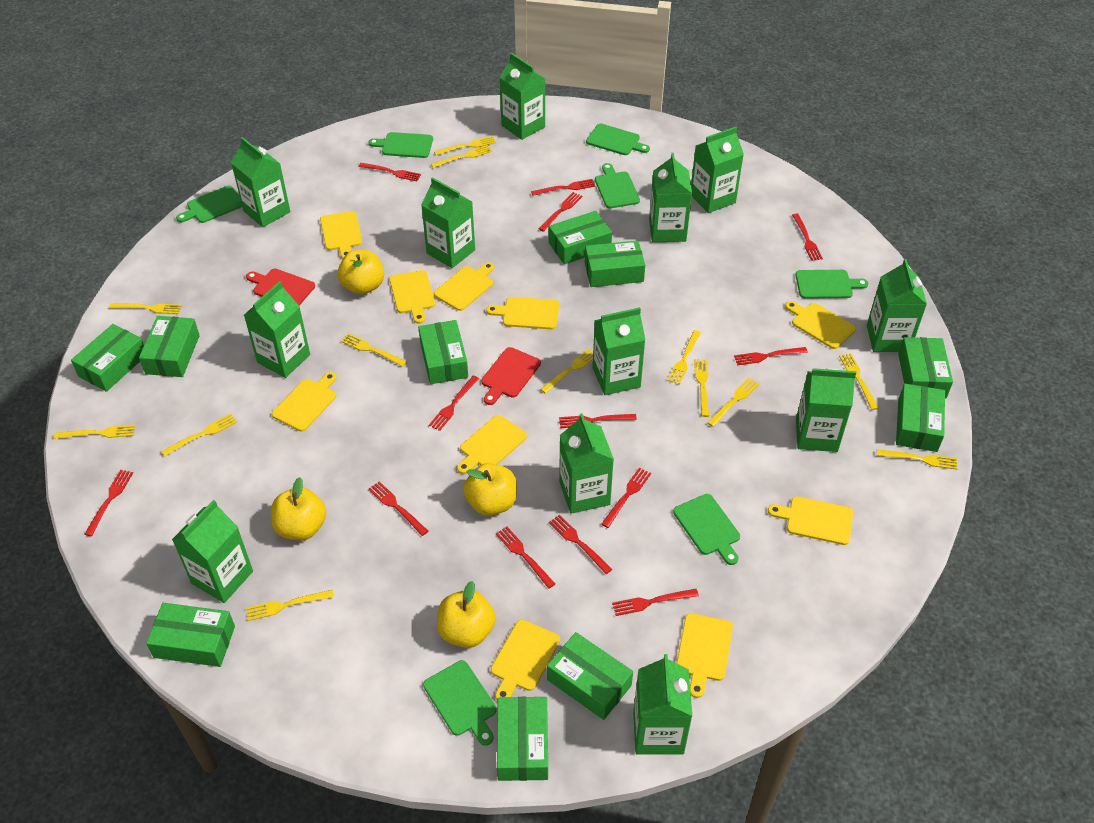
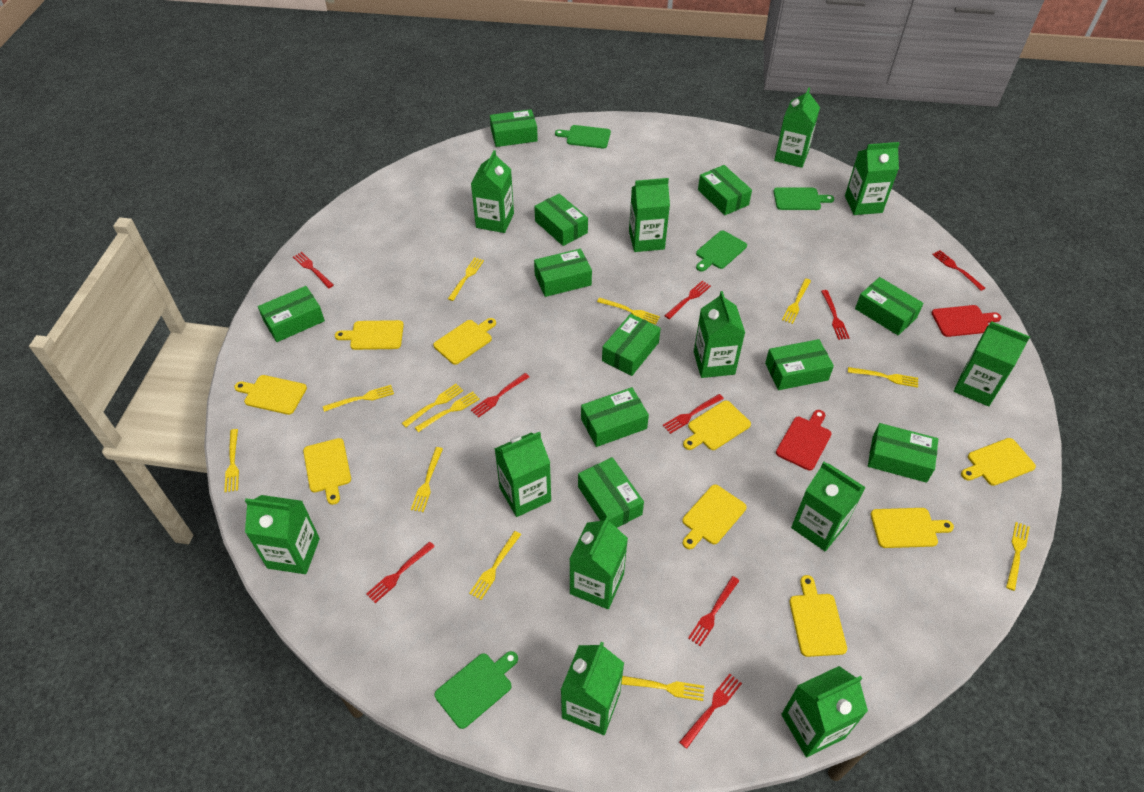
green box: 10 -> 11
green cutting board: 7 -> 4
red fork: 13 -> 9
yellow apple: 4 -> 0
yellow cutting board: 10 -> 9
yellow fork: 13 -> 12

